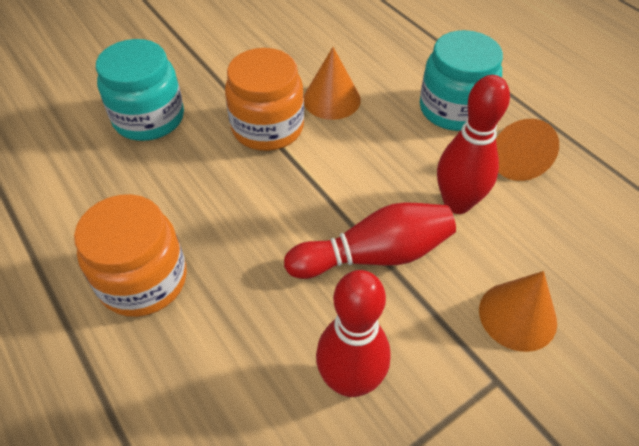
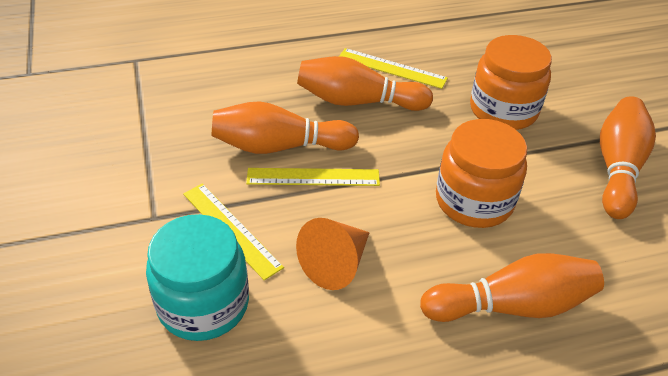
orange bowling pin: 0 -> 4
orange cone: 3 -> 1
red bowling pin: 3 -> 0
turquoise jar: 2 -> 1
yellow ruler: 0 -> 3

